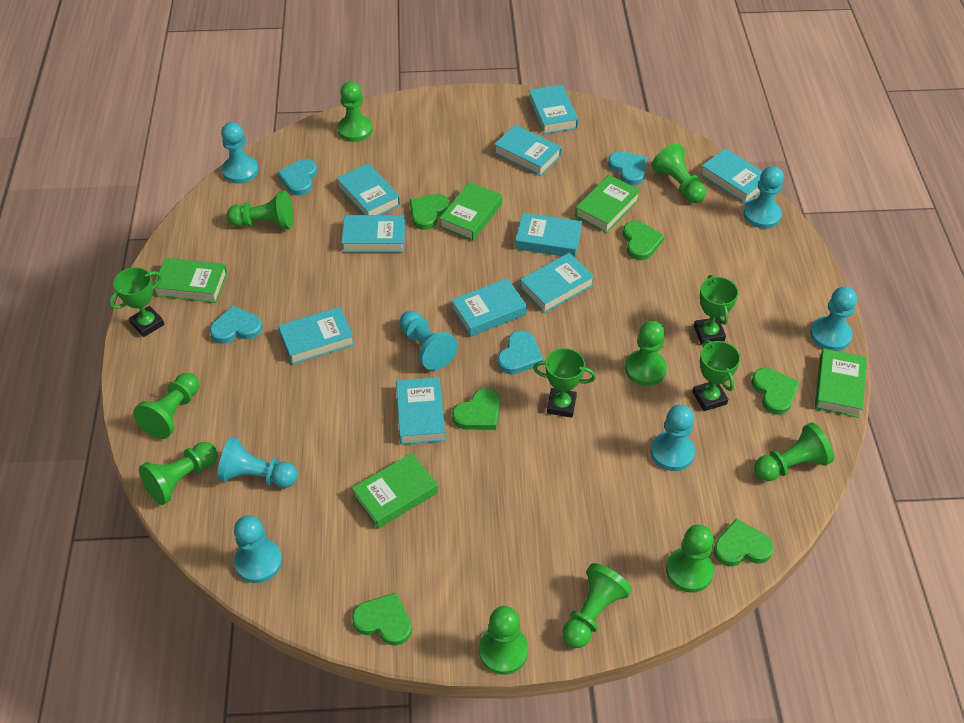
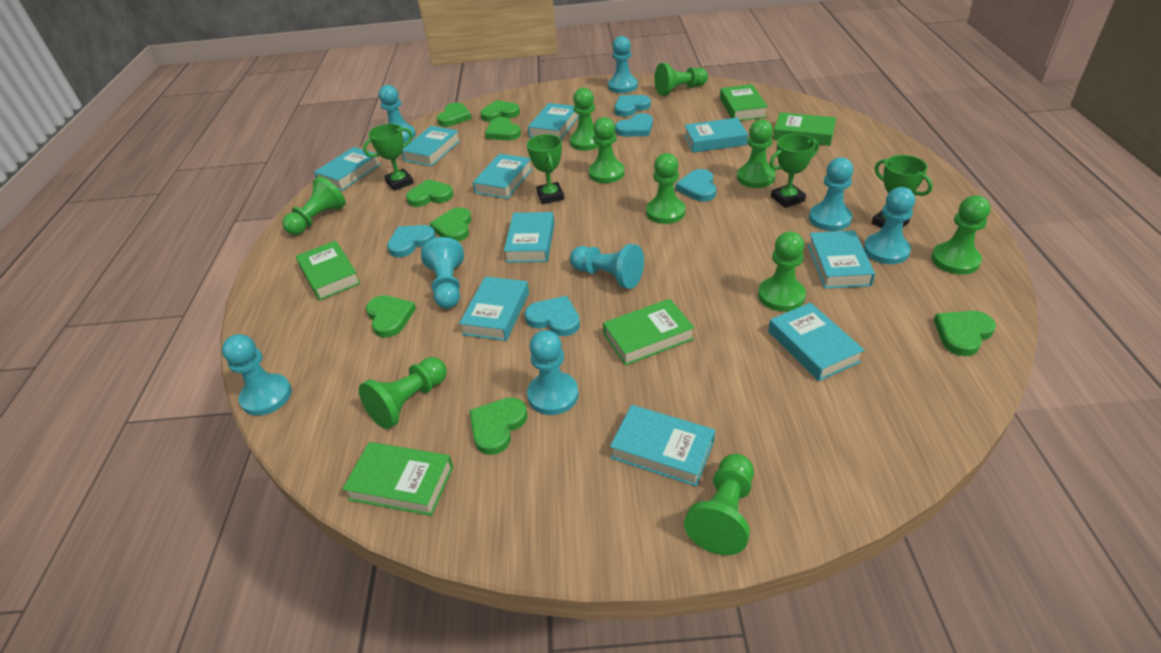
green heart: 6 -> 8
turquoise heart: 4 -> 5
turquoise pawn: 7 -> 8

